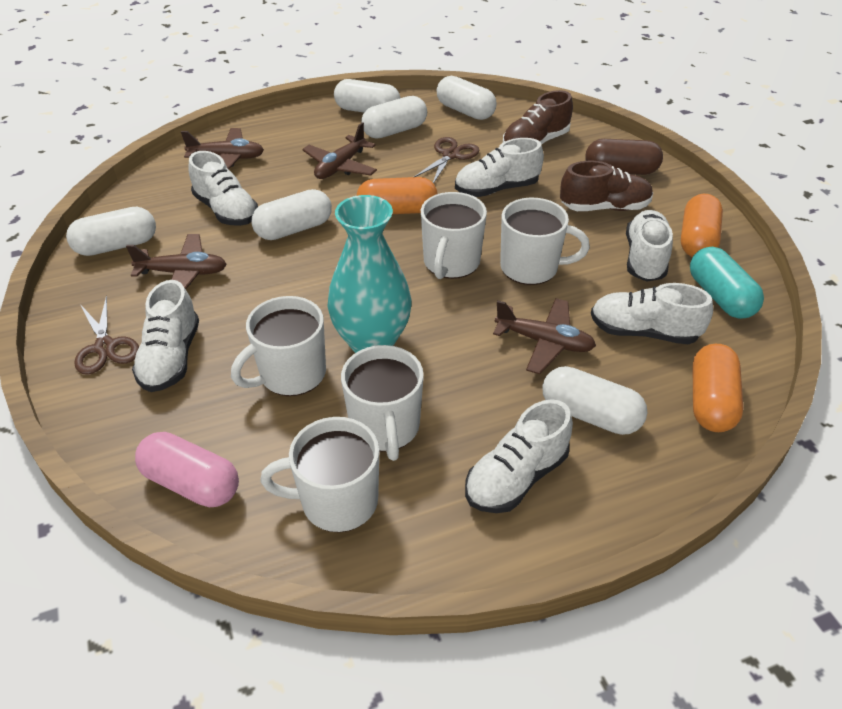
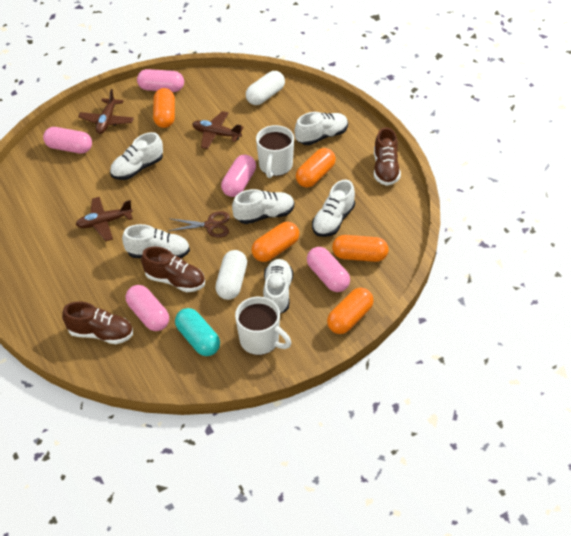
brown capsule: 1 -> 0
brown plane: 4 -> 3
brown scissors: 2 -> 1
brown shoe: 2 -> 3
orange capsule: 3 -> 5
pink capsule: 1 -> 5
turquoise vase: 1 -> 0
white capsule: 6 -> 2
white mug: 5 -> 2

